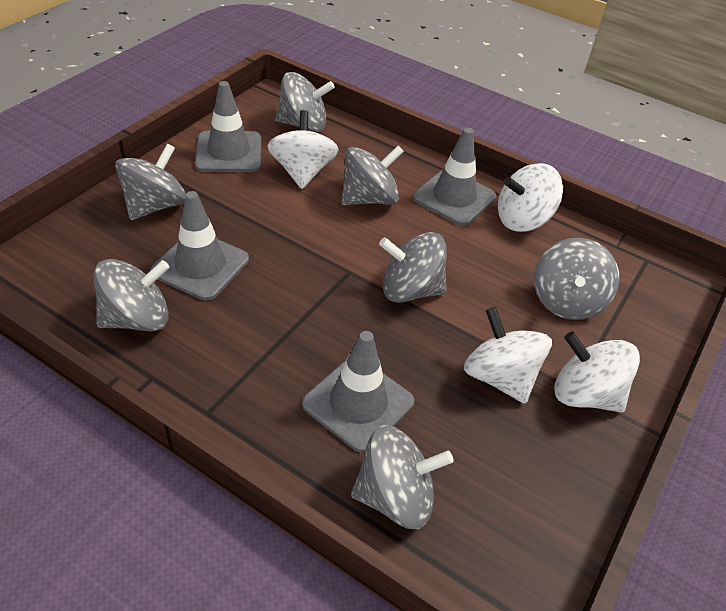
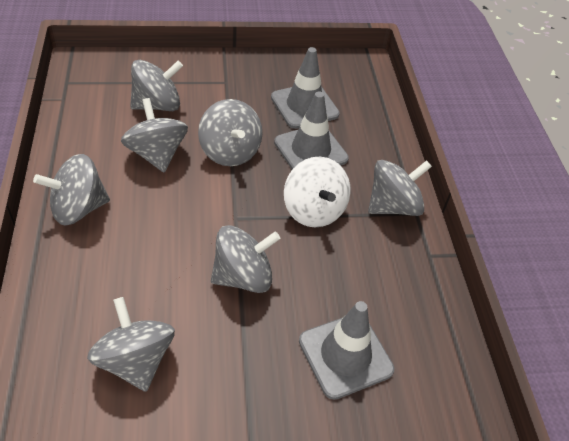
grey traffic cone: 4 -> 3
white spinning top: 4 -> 1

